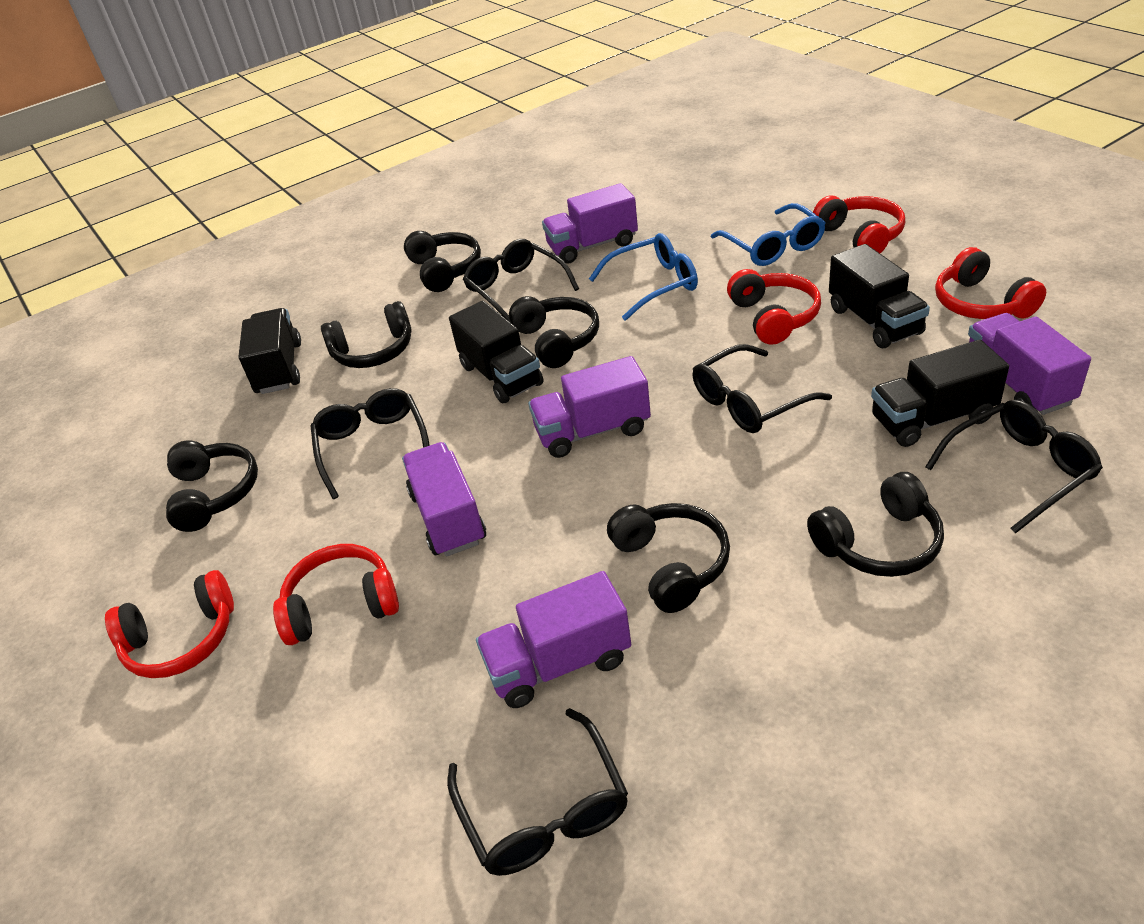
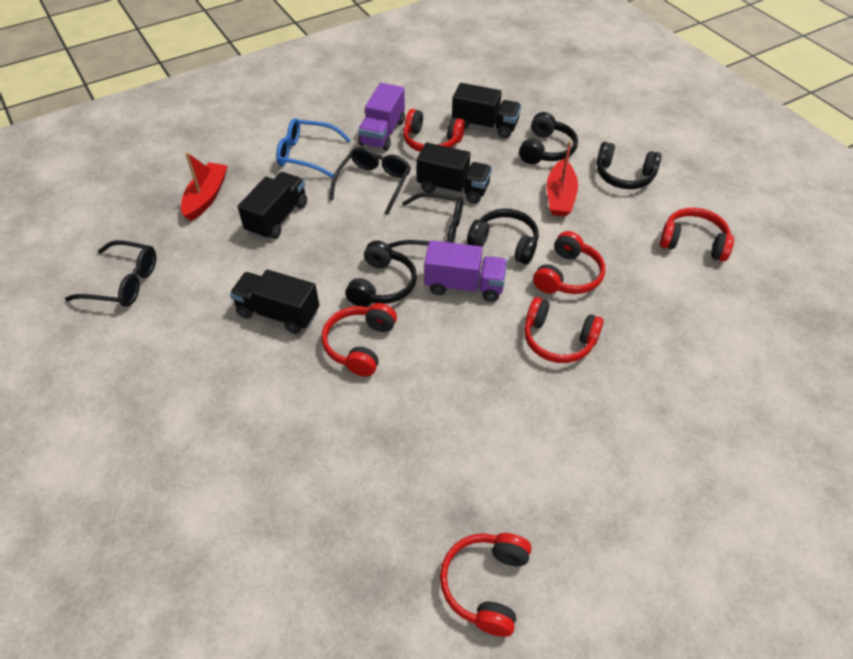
black glasses: 5 -> 3
black headphones: 6 -> 4
blue glasses: 2 -> 1
purple truck: 5 -> 2
red boat: 0 -> 2
red headphones: 5 -> 6

